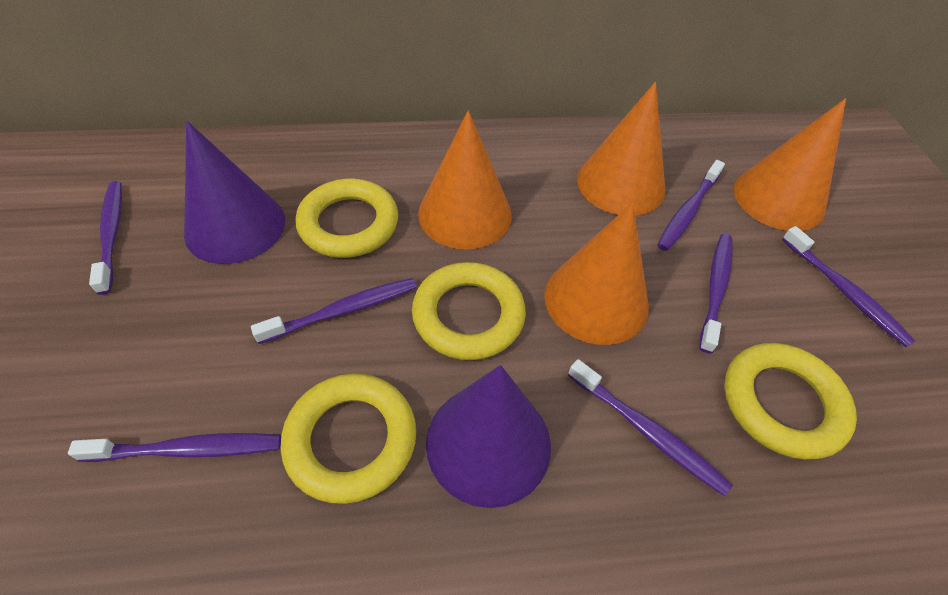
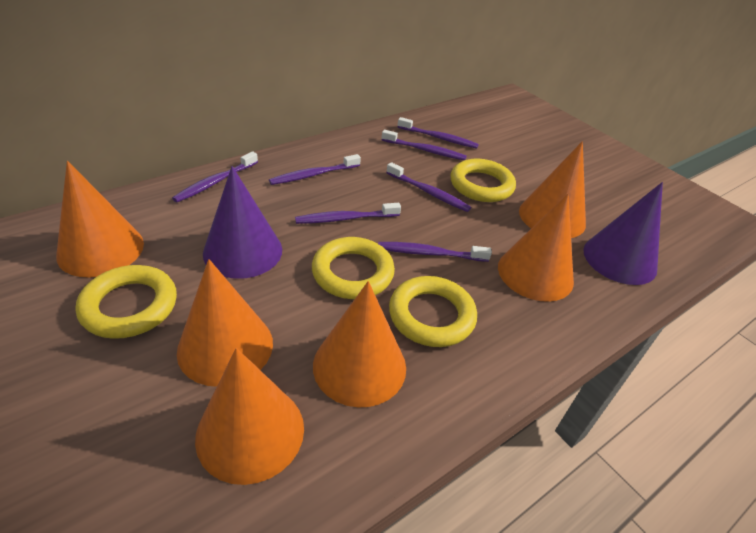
orange cone: 4 -> 6

